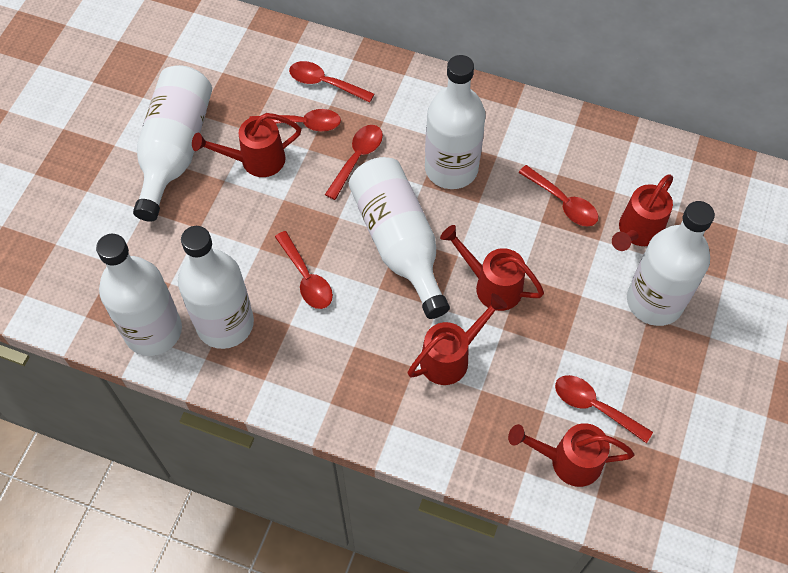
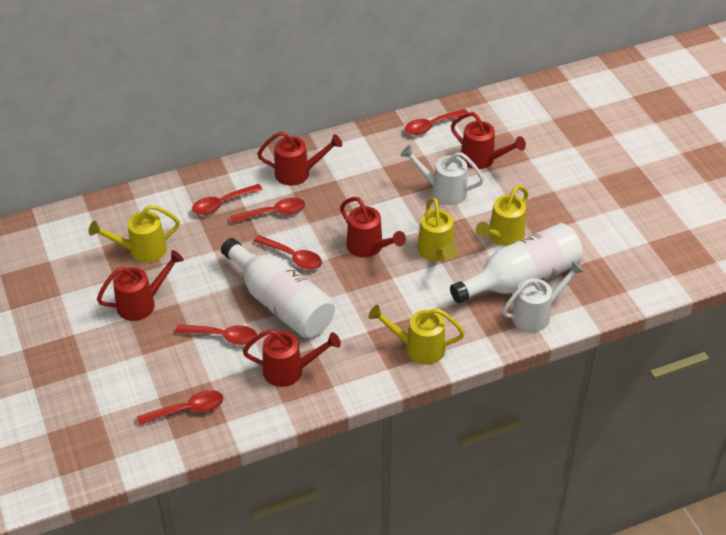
white bottle: 6 -> 2
white watering can: 0 -> 2
yellow watering can: 0 -> 4

